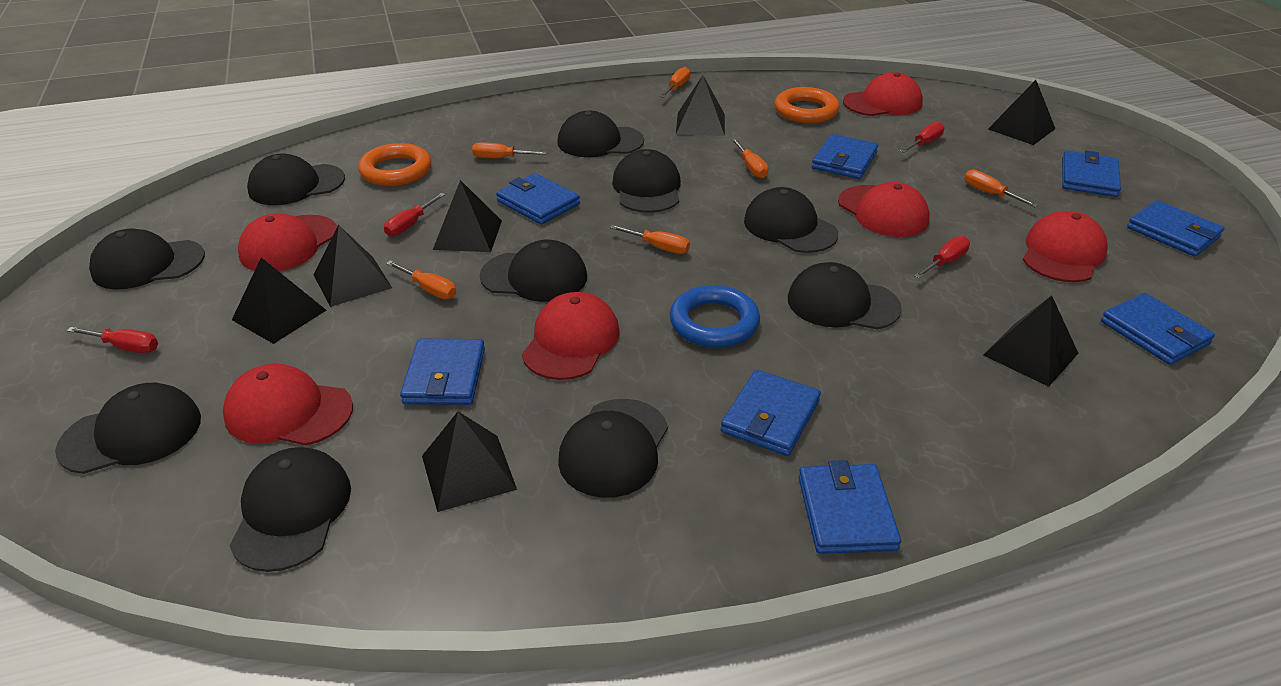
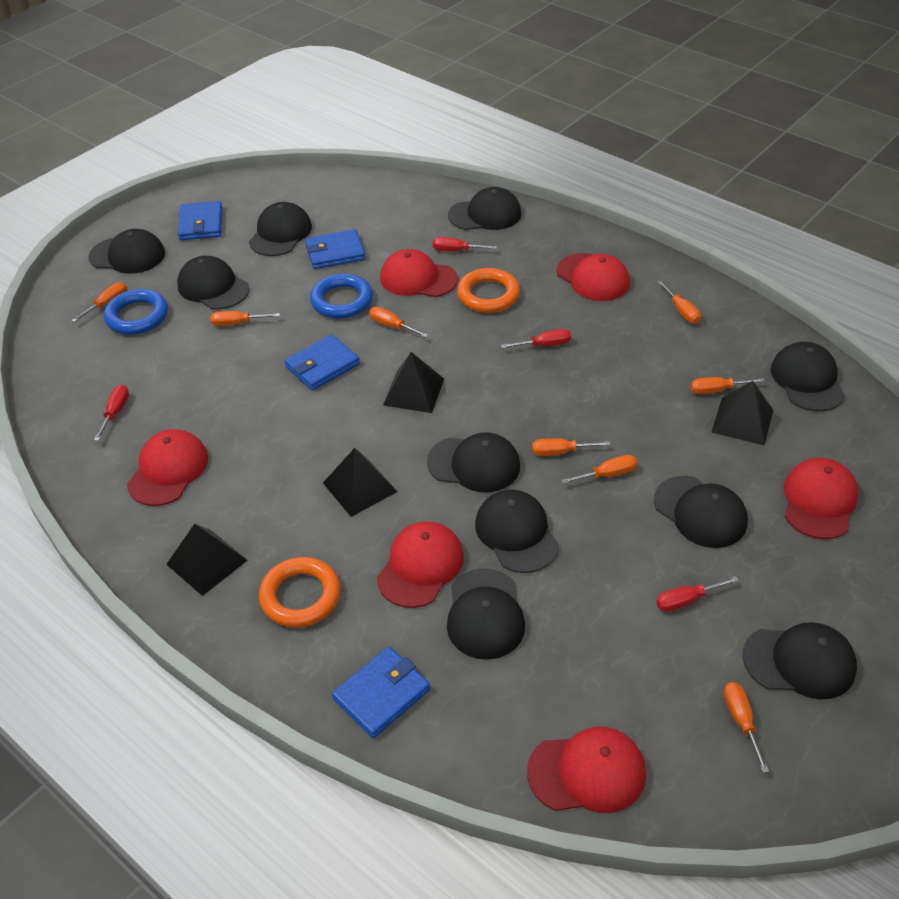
black pyramid: 7 -> 4
blue ring: 1 -> 2
blue wallet: 8 -> 4
orange screwdriver: 6 -> 8

